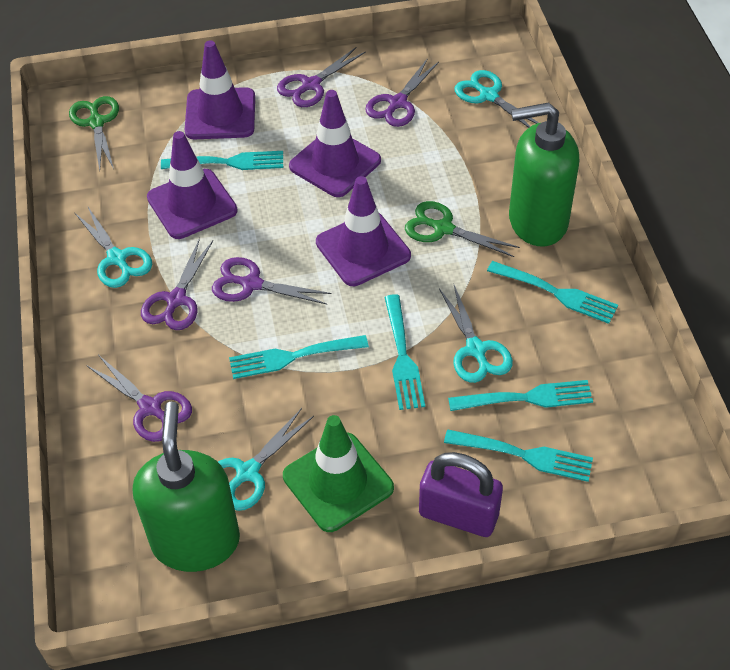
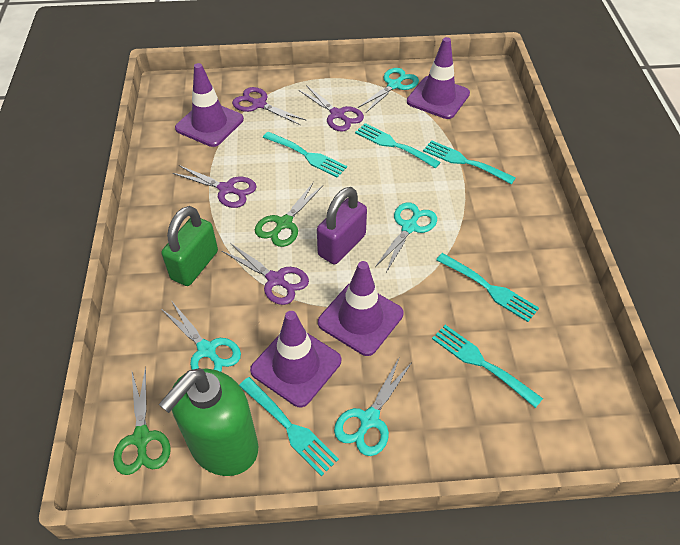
green padlock: 0 -> 1
green soap dispenser: 2 -> 1
green traffic cone: 1 -> 0
purple scissors: 5 -> 4

